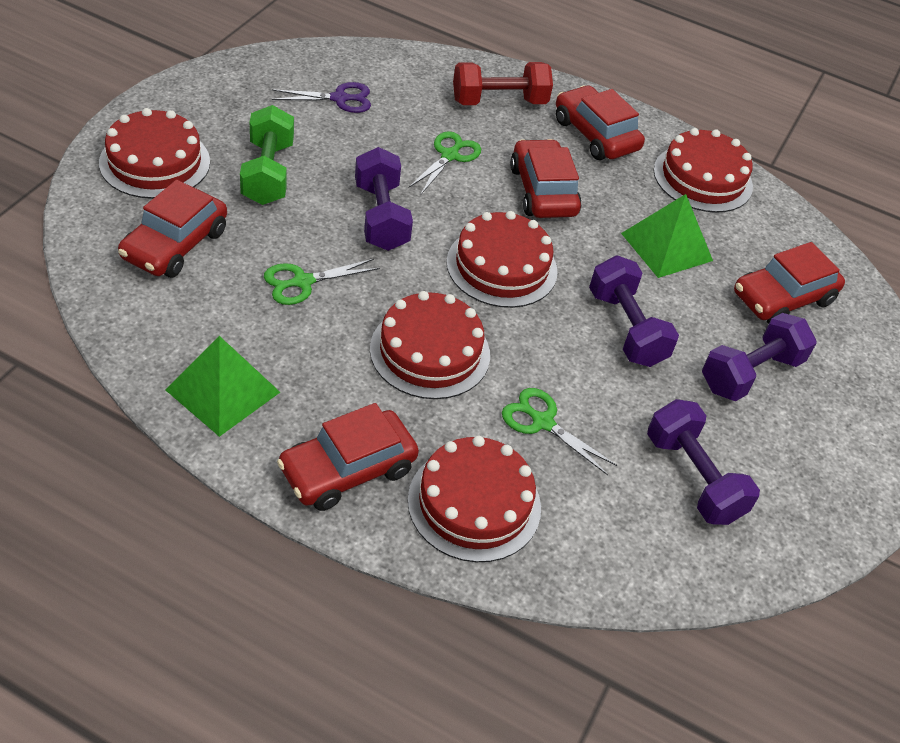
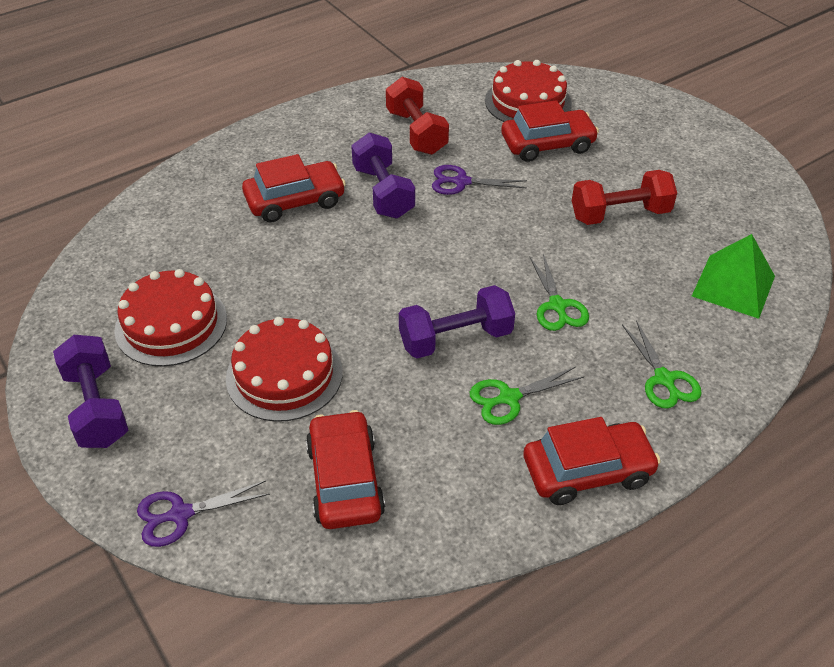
green dumbbell: 1 -> 0
green pyramid: 2 -> 1
purple dumbbell: 4 -> 3
purple scissors: 1 -> 2
red cake: 5 -> 3
red car: 5 -> 4
red dumbbell: 1 -> 2

